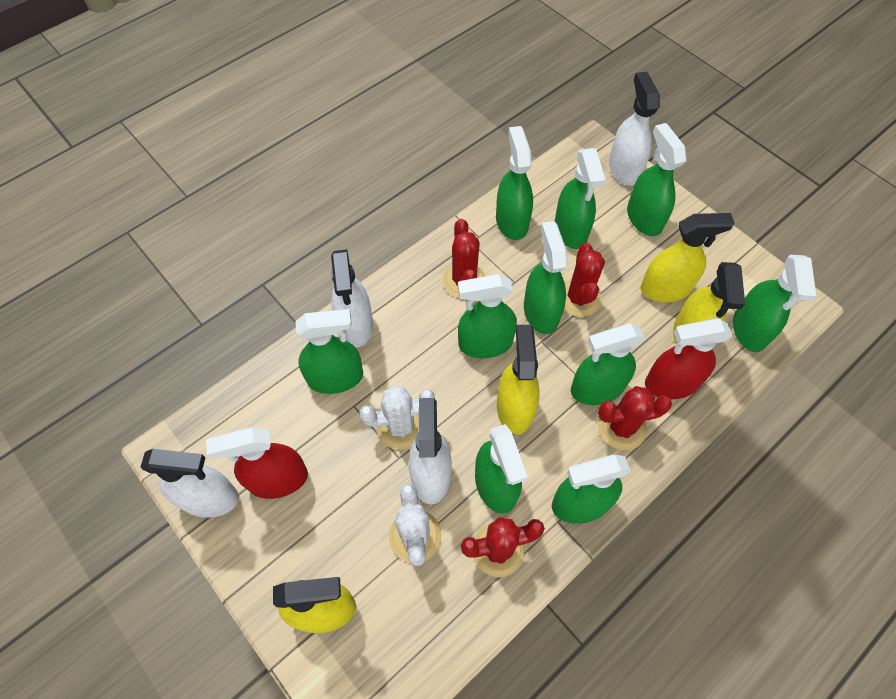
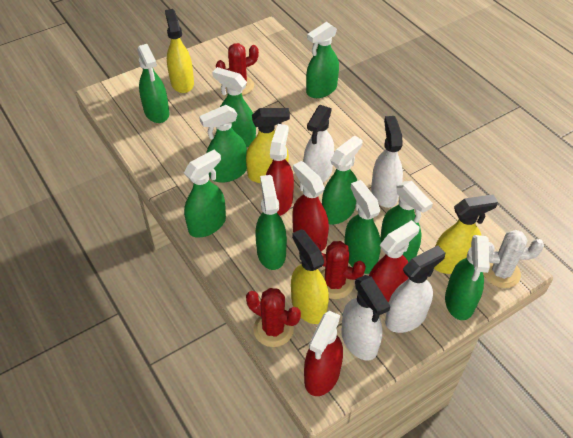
red cactus: 4 -> 3
red spray bottle: 2 -> 4
white cactus: 2 -> 1

